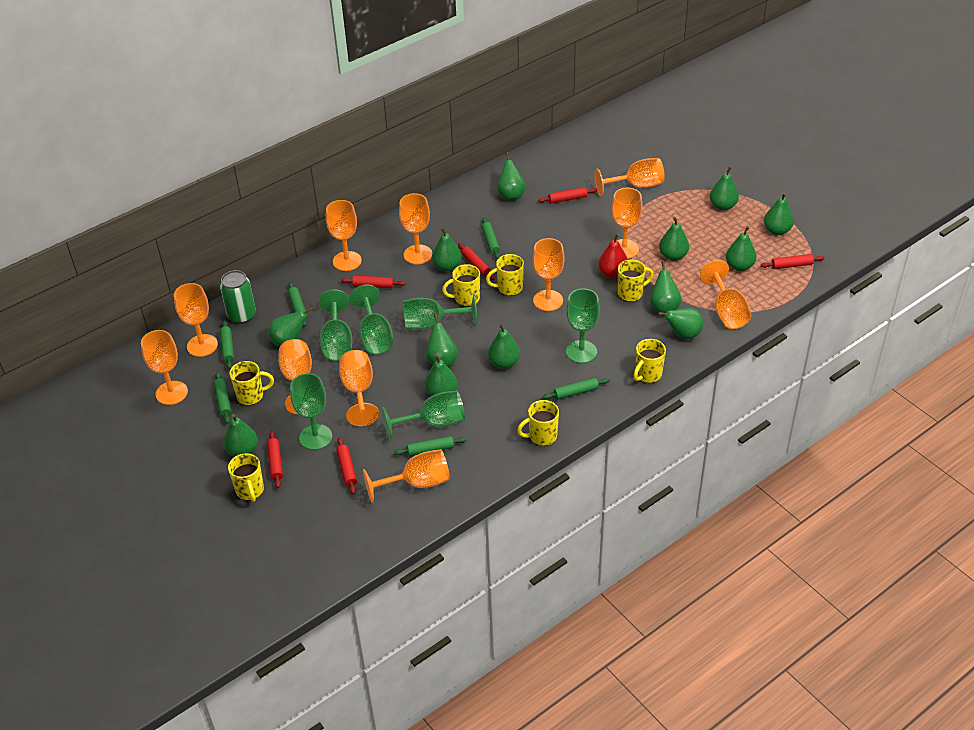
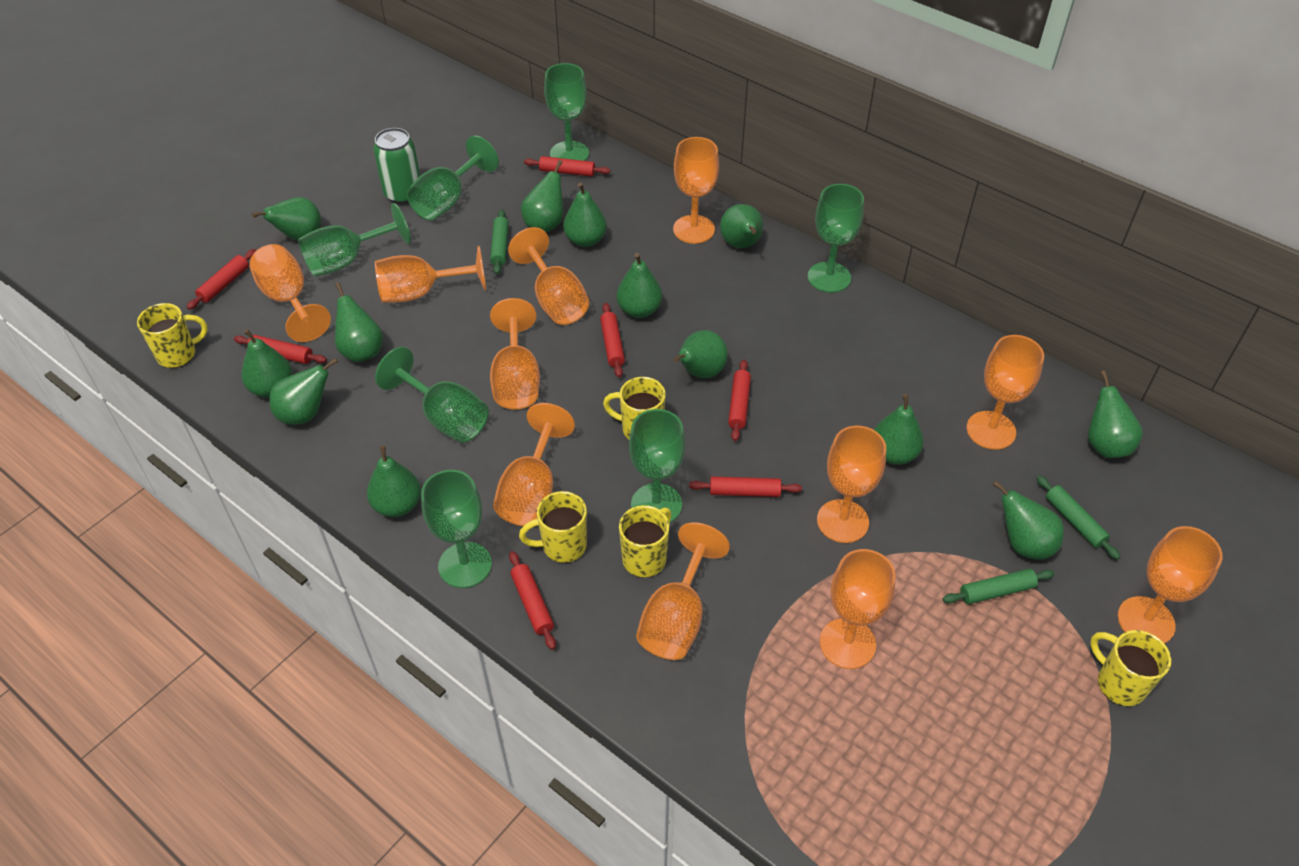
green goblet: 6 -> 7
green rolling pin: 6 -> 3
red pear: 1 -> 0
red rolling pin: 6 -> 7
yellow mug: 7 -> 5

